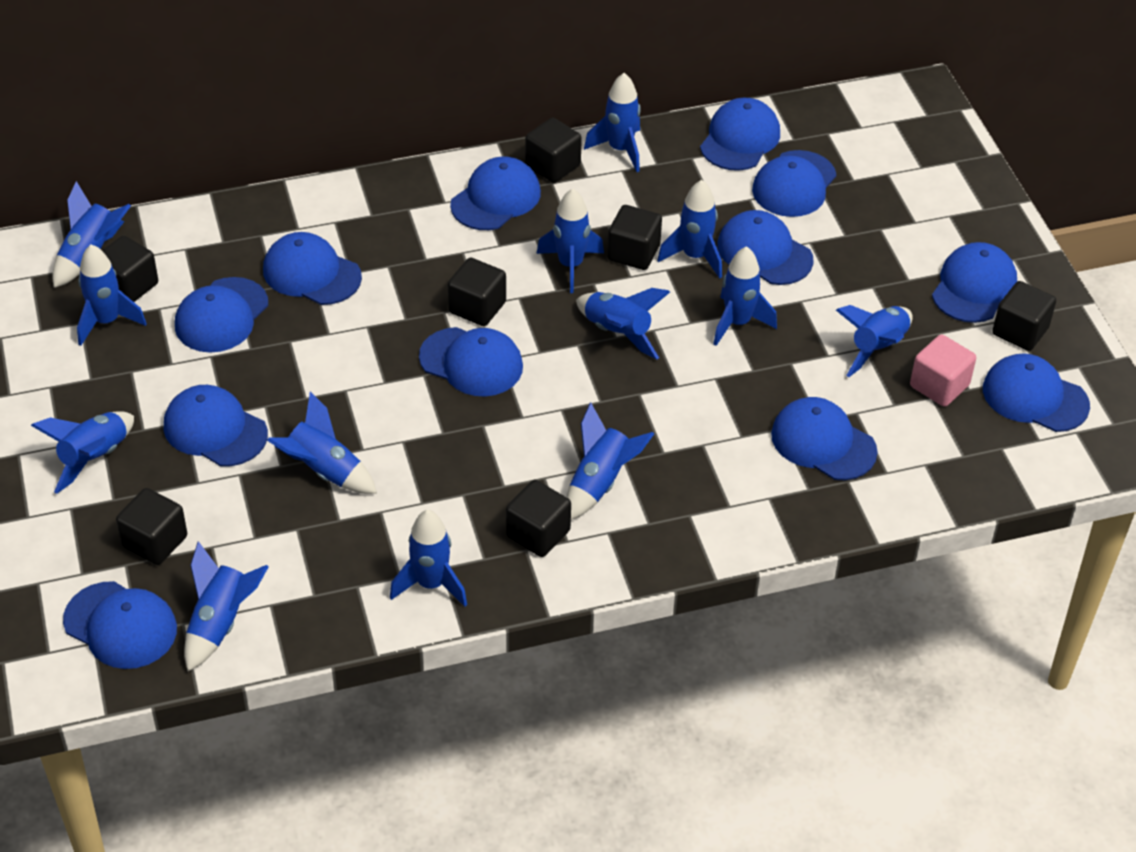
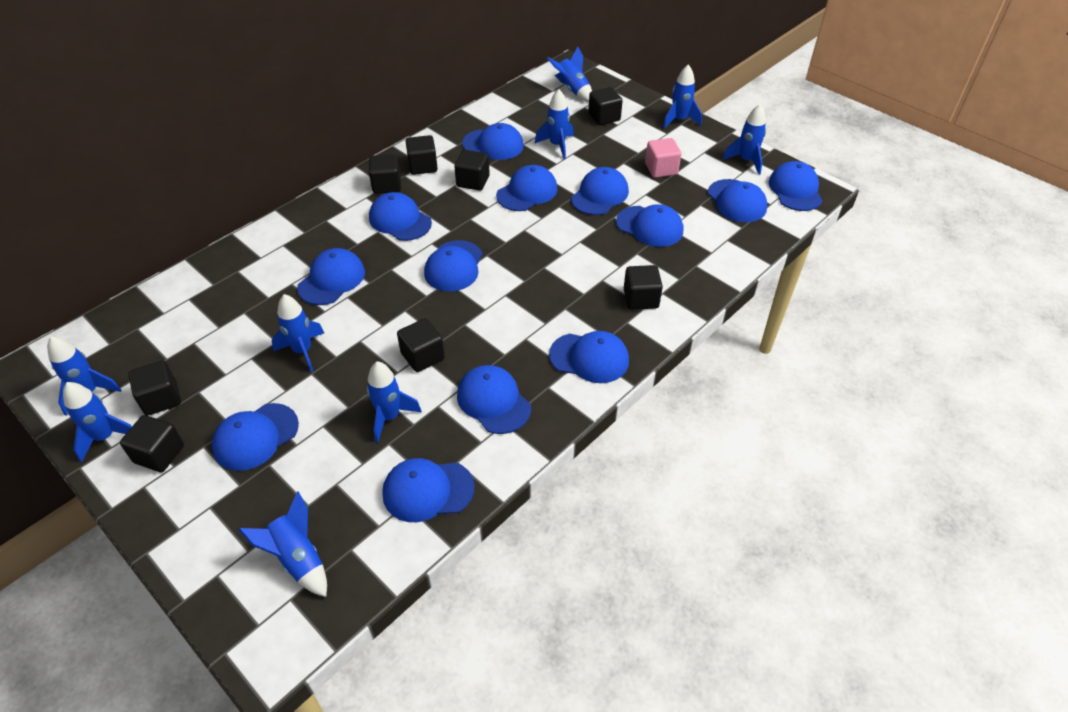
black cube: 7 -> 8
blue cap: 12 -> 13
blue rocket: 13 -> 9

